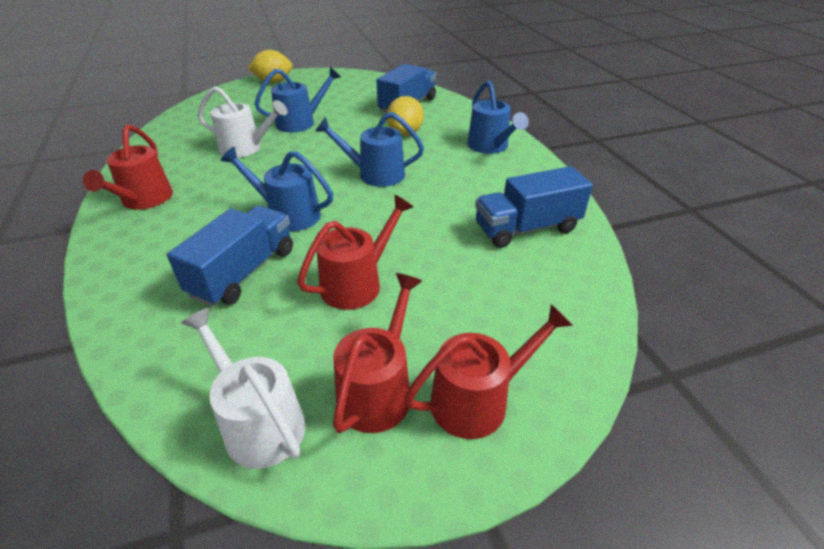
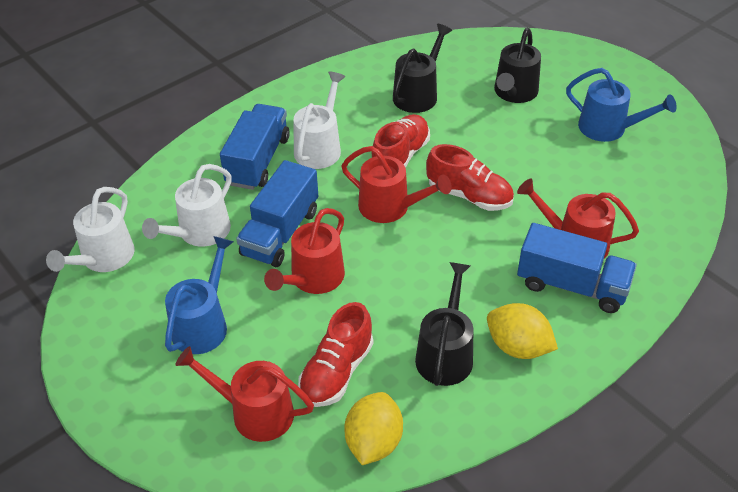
black watering can: 0 -> 3
blue watering can: 4 -> 2
red shoe: 0 -> 3
white watering can: 2 -> 3

